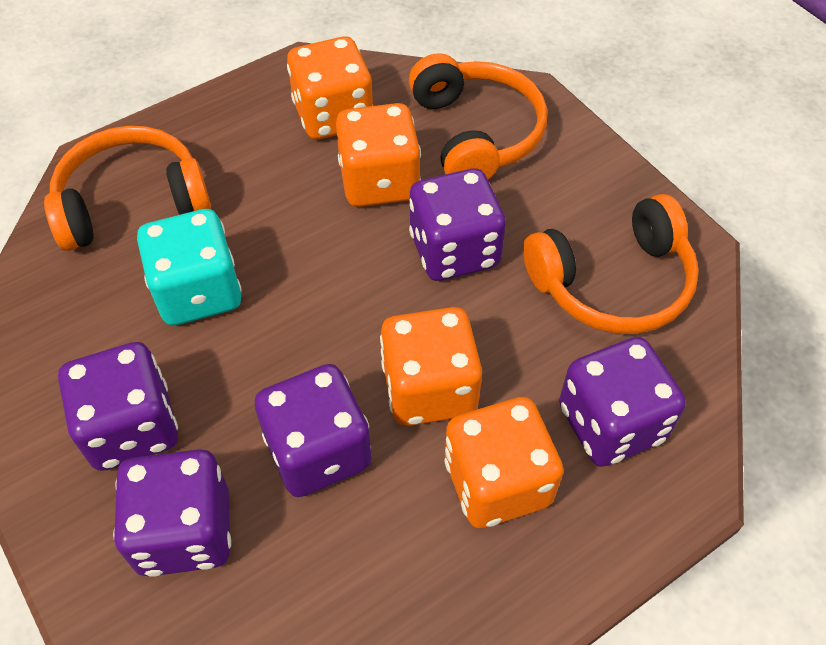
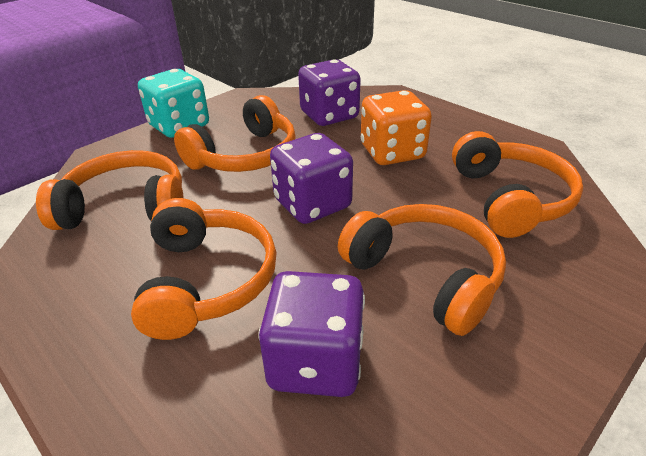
orange dice: 4 -> 1
orange headphones: 3 -> 5
purple dice: 5 -> 3

